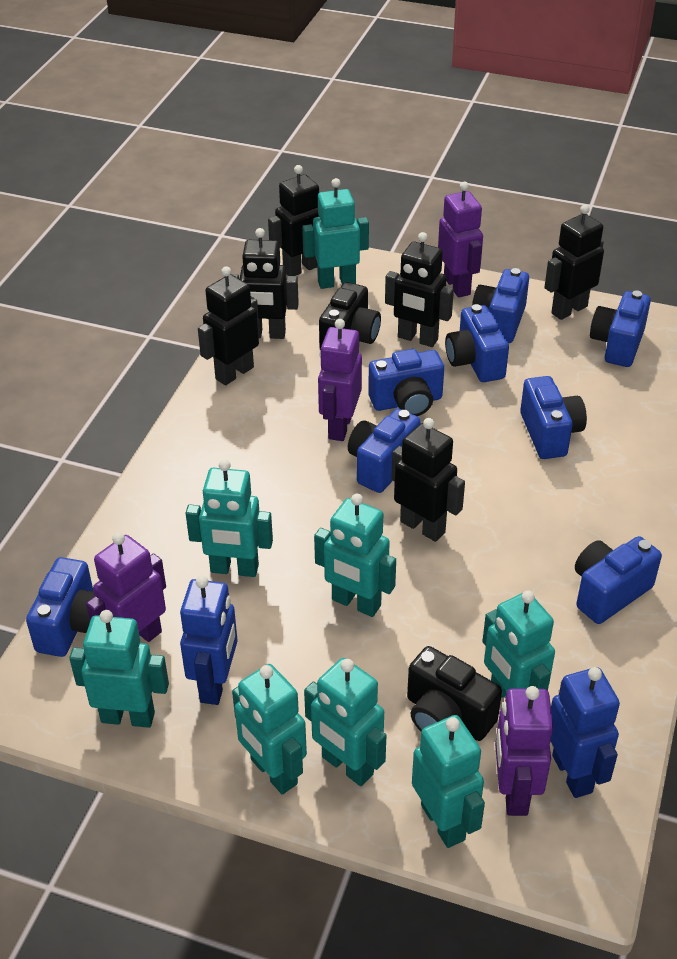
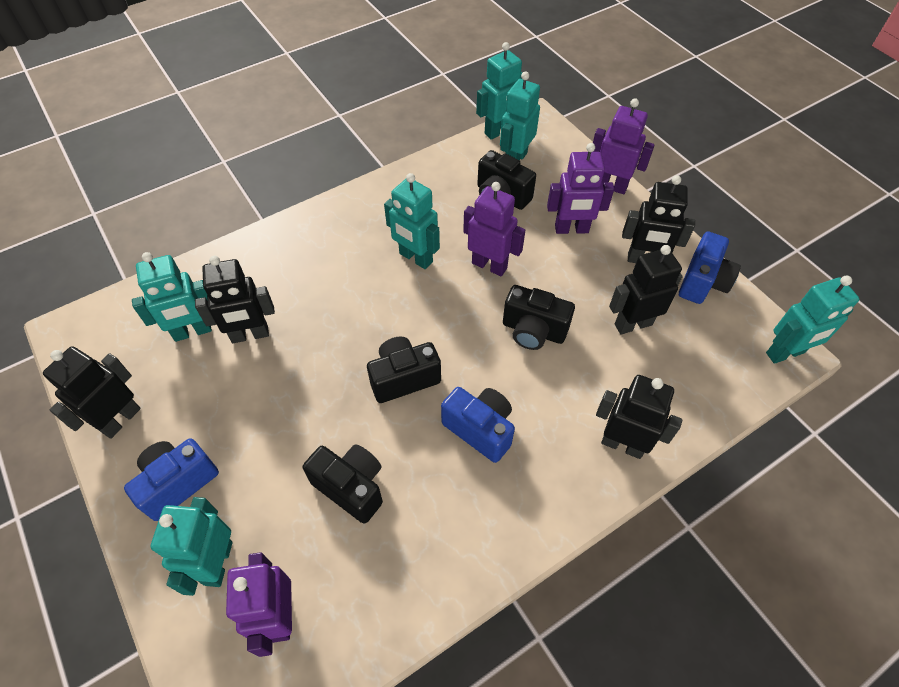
black camera: 2 -> 4
black robot: 6 -> 5
blue camera: 8 -> 3
blue robot: 2 -> 0
turquoise robot: 8 -> 6

